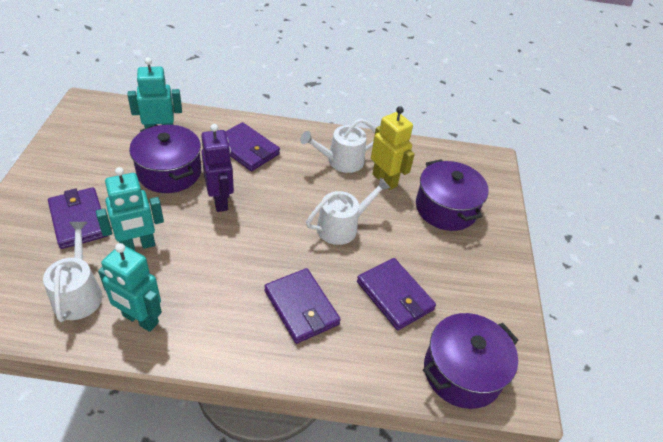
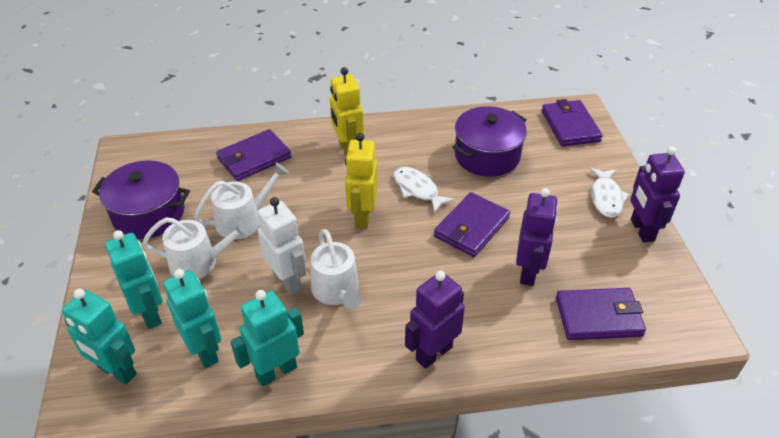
purple pot: 3 -> 2
purple robot: 1 -> 3
turquoise robot: 3 -> 4
white fish: 0 -> 2
white robot: 0 -> 1
yellow robot: 1 -> 2

